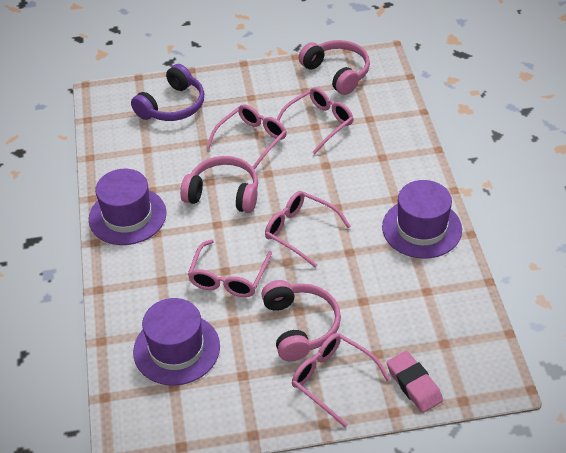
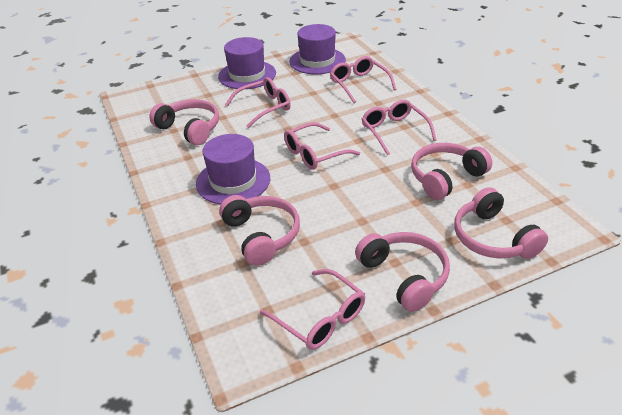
pink eraser: 1 -> 0
pink headphones: 3 -> 5
purple headphones: 1 -> 0

